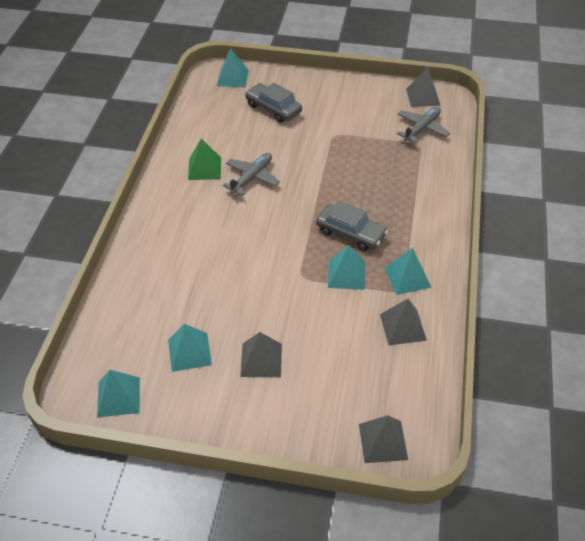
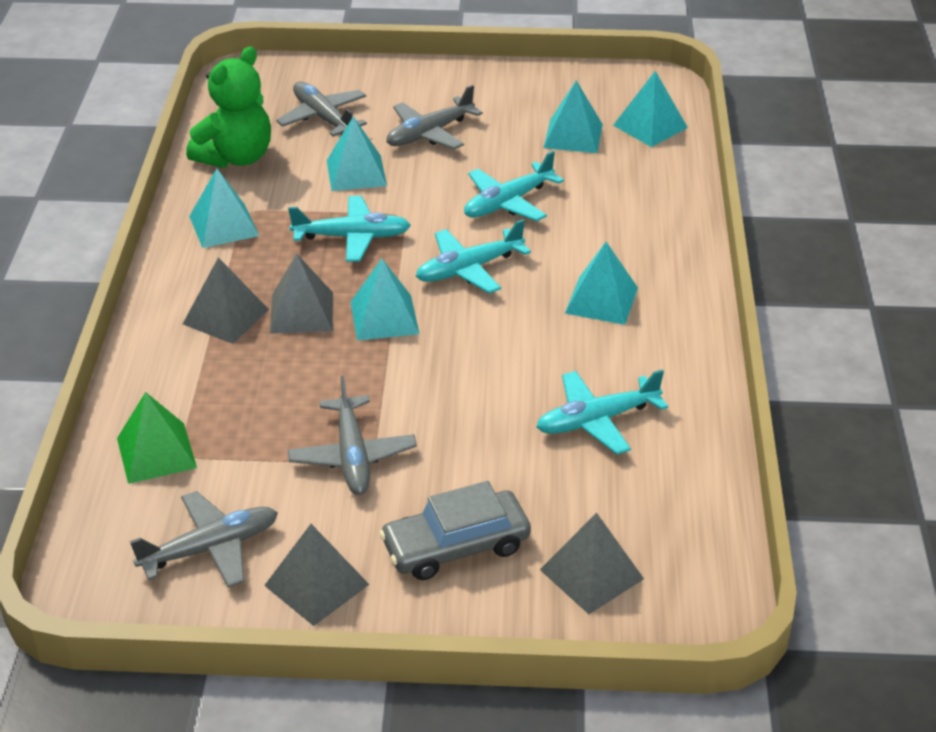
green teddy bear: 0 -> 1
grey car: 2 -> 1
grey plane: 2 -> 4
turquoise plane: 0 -> 4
turquoise pyramid: 5 -> 6

